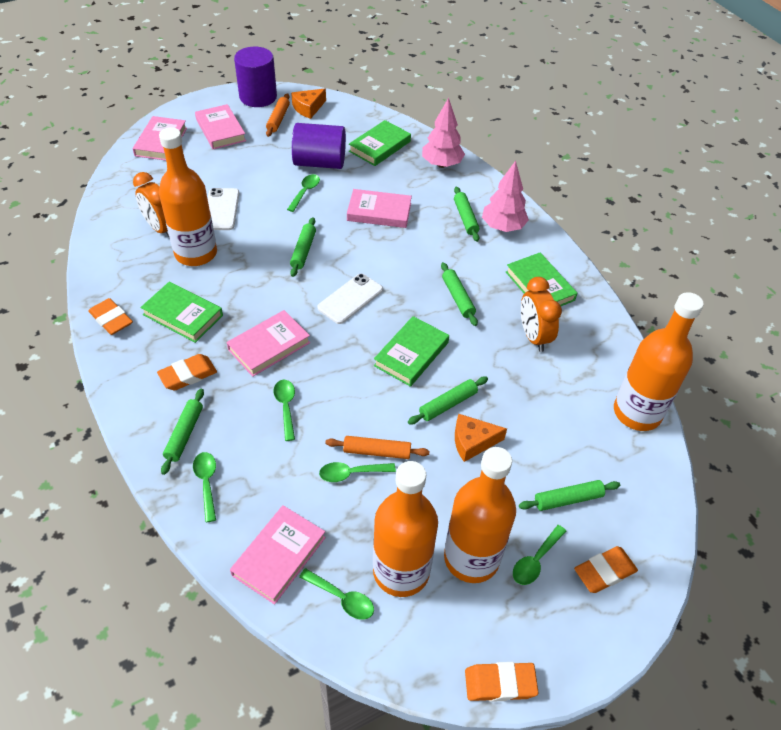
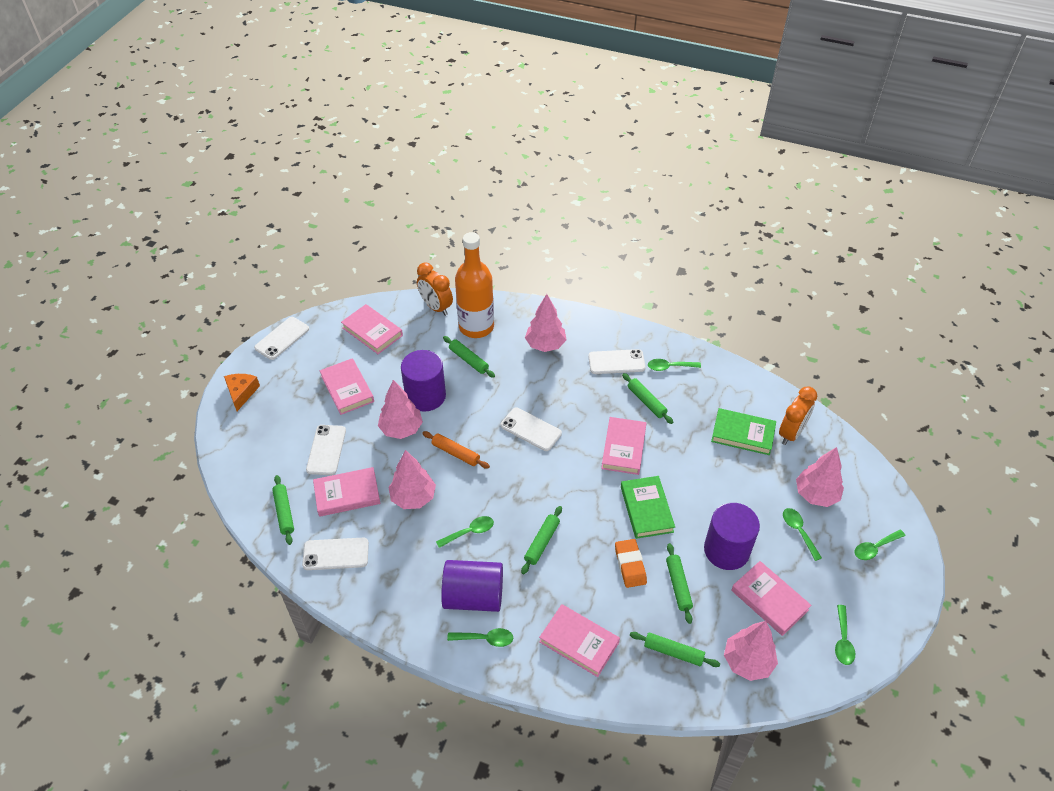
green book: 4 -> 2
orange bottle: 4 -> 1
orange cheese: 2 -> 1
orange eraser: 4 -> 1
orange rolling pin: 2 -> 1
pink book: 5 -> 6
pink tree: 2 -> 5
purple cylinder: 2 -> 3
white phone: 2 -> 5

